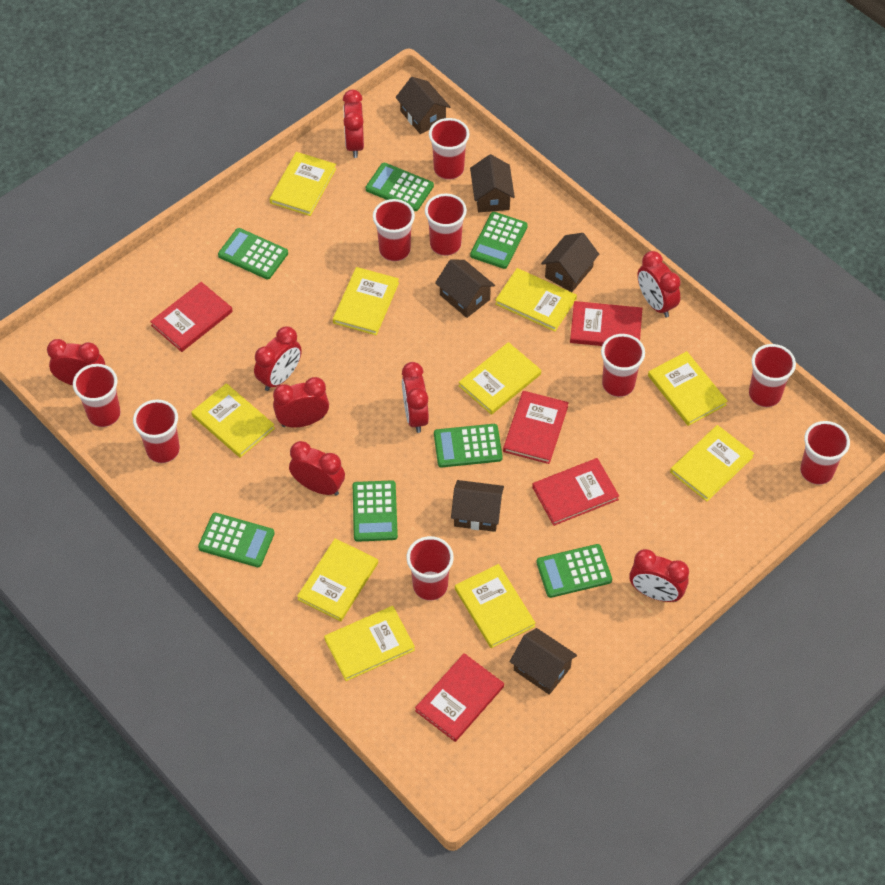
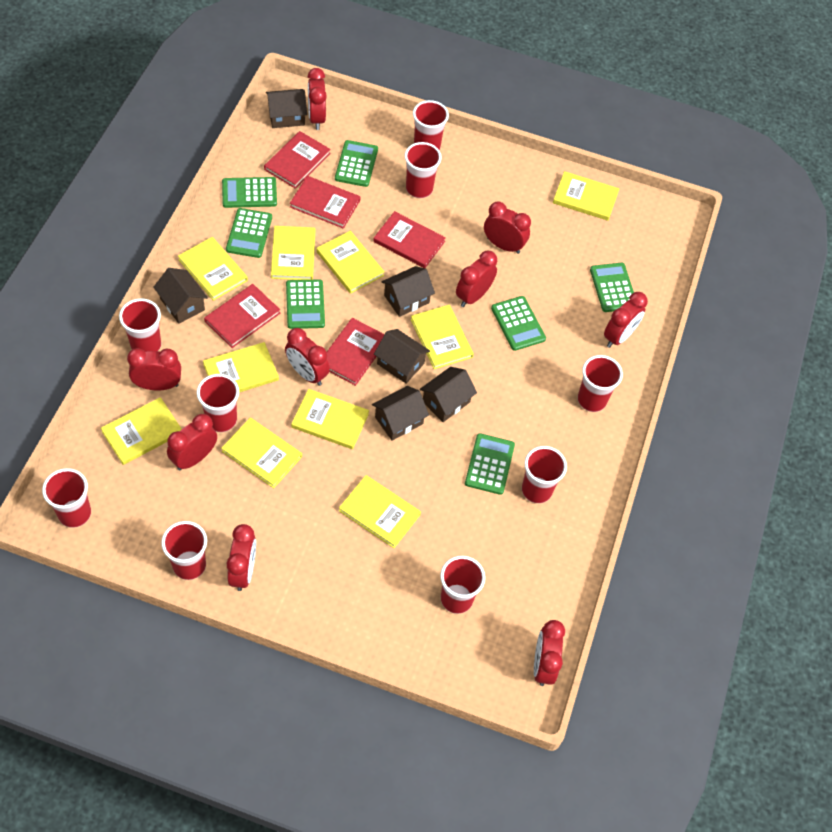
red clock: 8 -> 9

